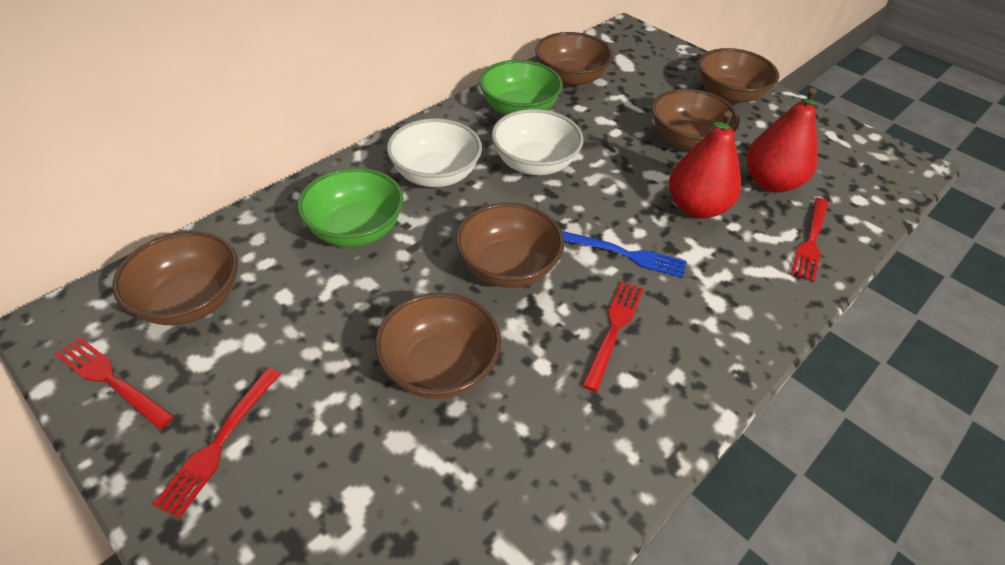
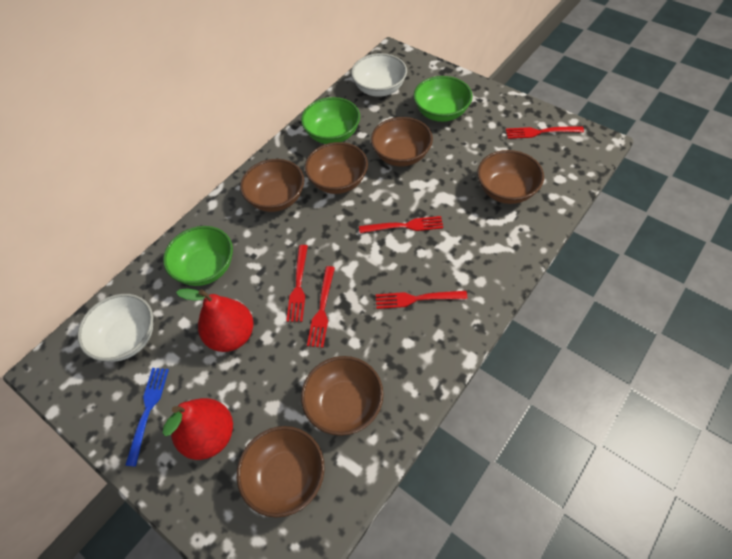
green bowl: 2 -> 3
red fork: 4 -> 5

